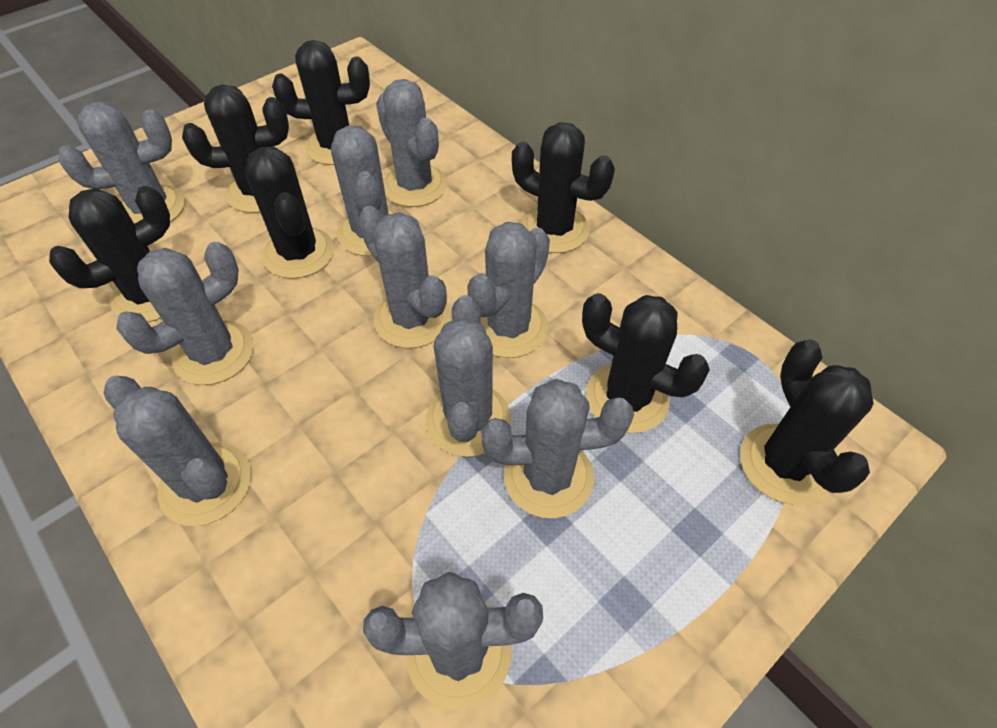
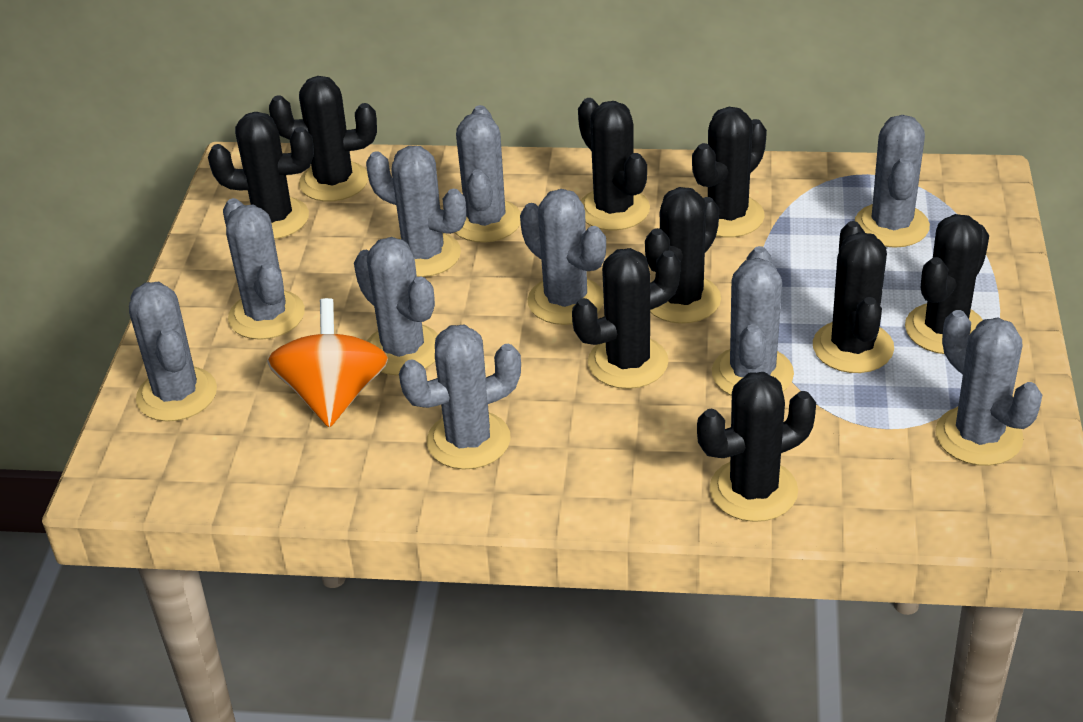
black cactus: 7 -> 9
orange spinning top: 0 -> 1

